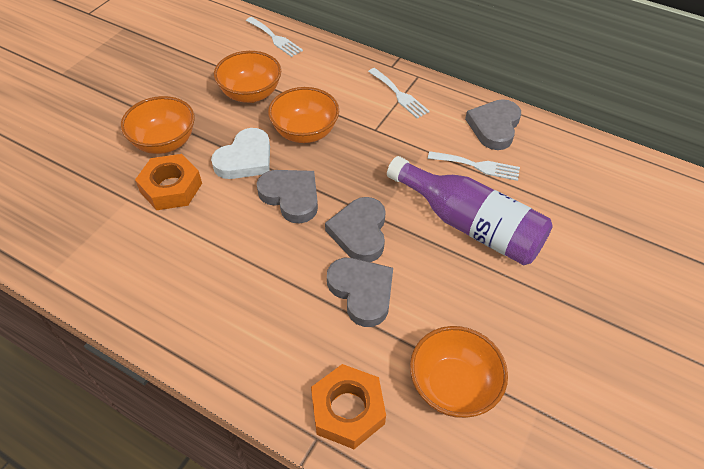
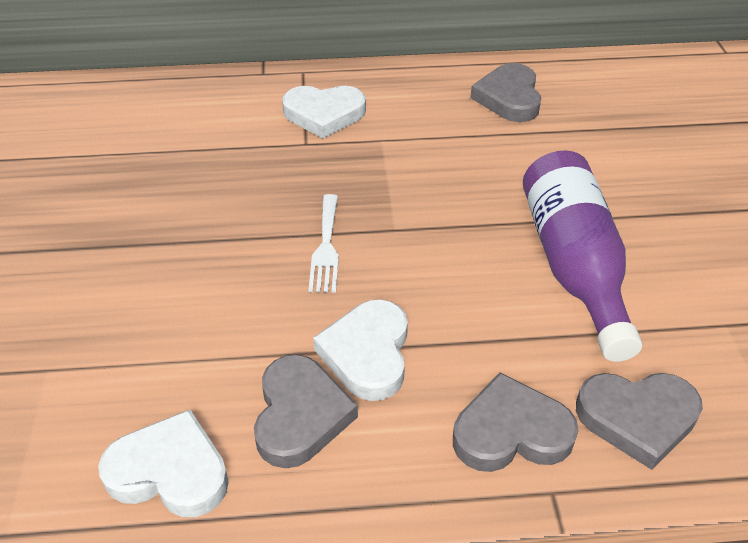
orange bowl: 4 -> 0
orange nut: 2 -> 0
white fork: 3 -> 1
white heart: 1 -> 3

